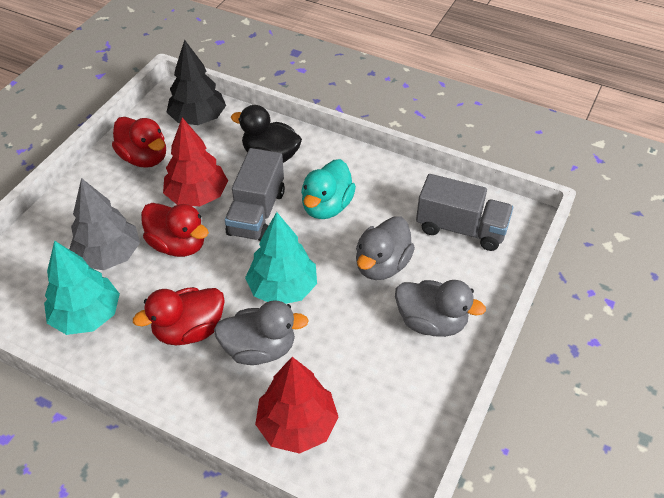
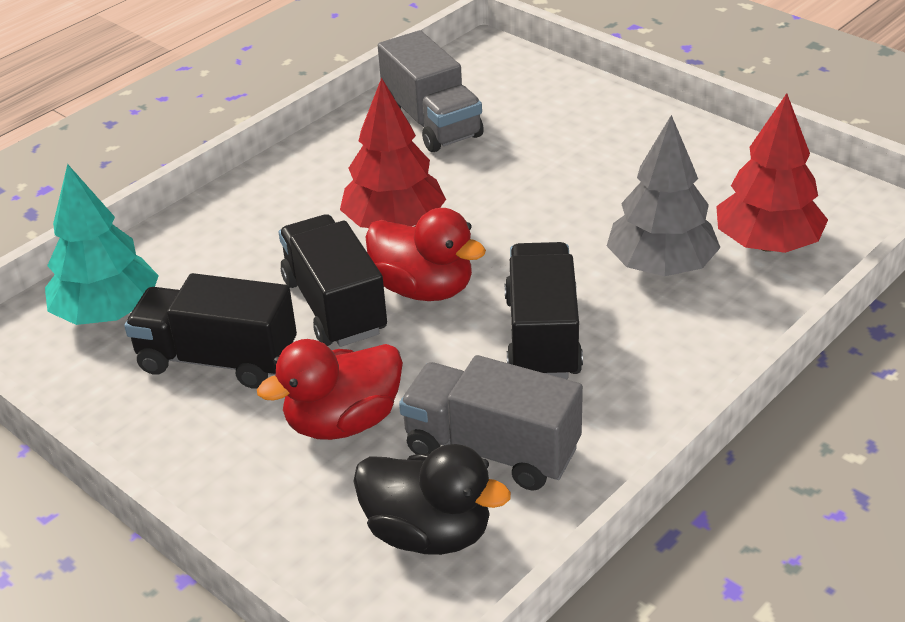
black tree: 1 -> 0
black truck: 0 -> 3
grey duck: 3 -> 0
red duck: 3 -> 2
turquoise duck: 1 -> 0
turquoise tree: 2 -> 1

